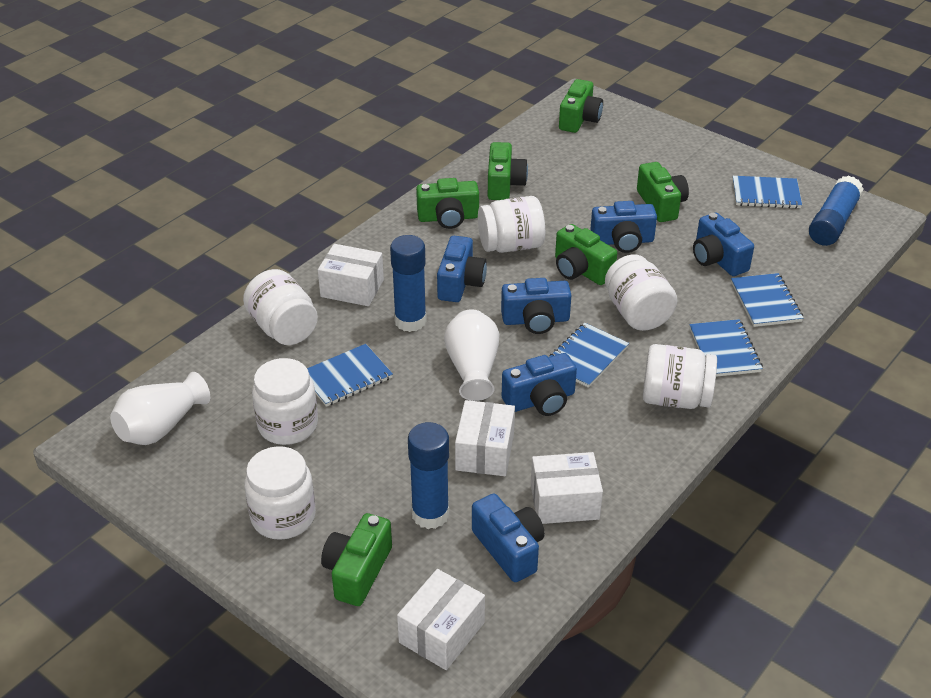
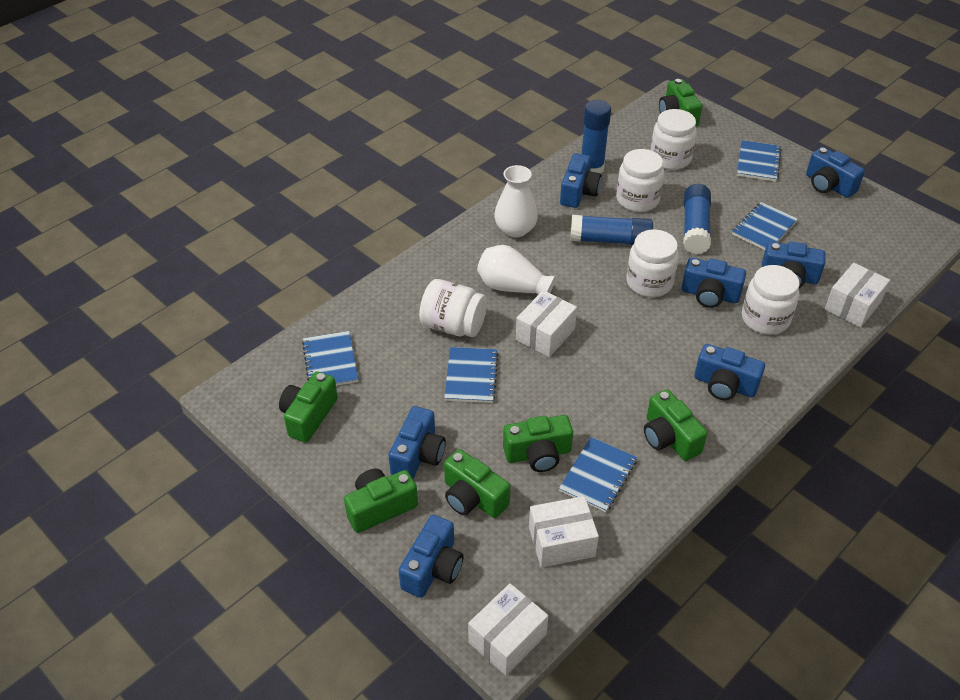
blue camera: 6 -> 7
white jar: 6 -> 5

